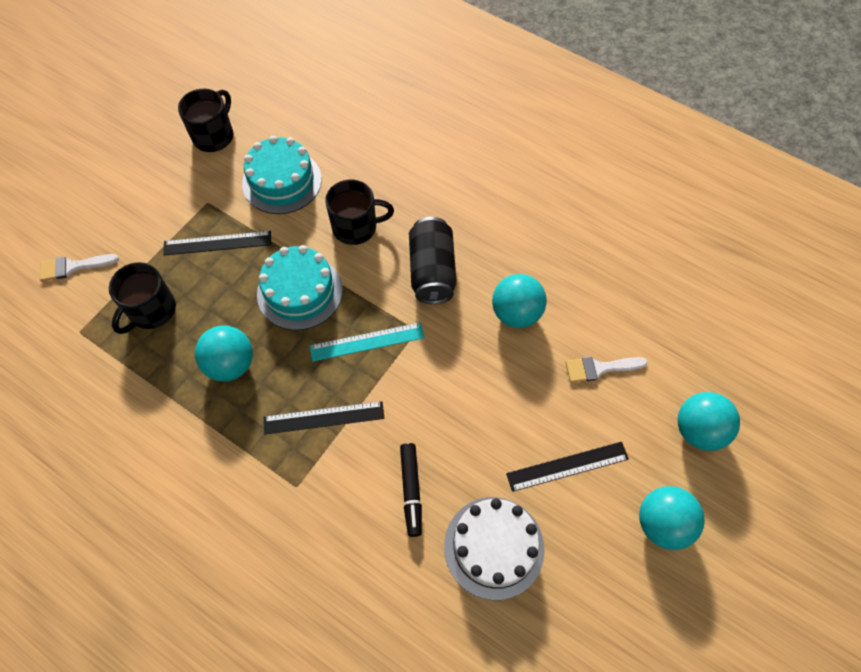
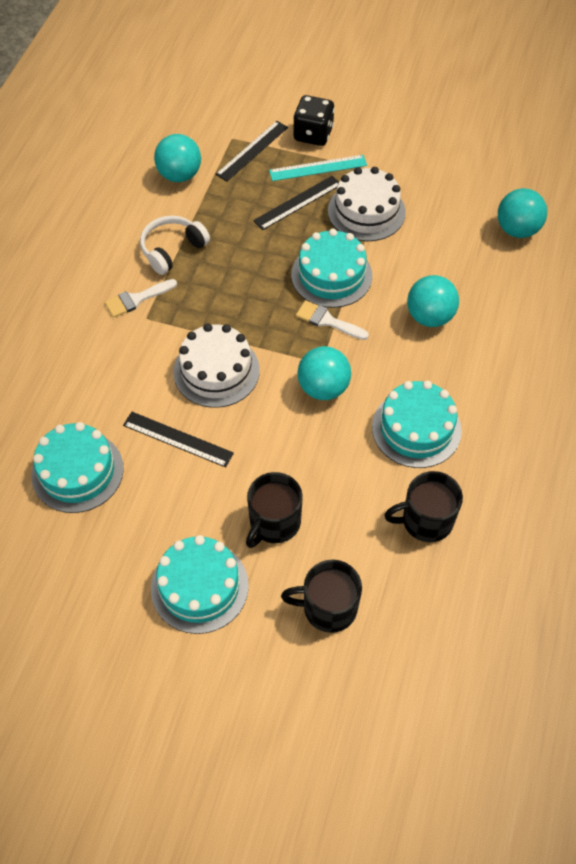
black can: 1 -> 0
black dice: 0 -> 1
black marker: 1 -> 0
turquoise cake: 2 -> 4
white cake: 1 -> 2
white headphones: 0 -> 1

